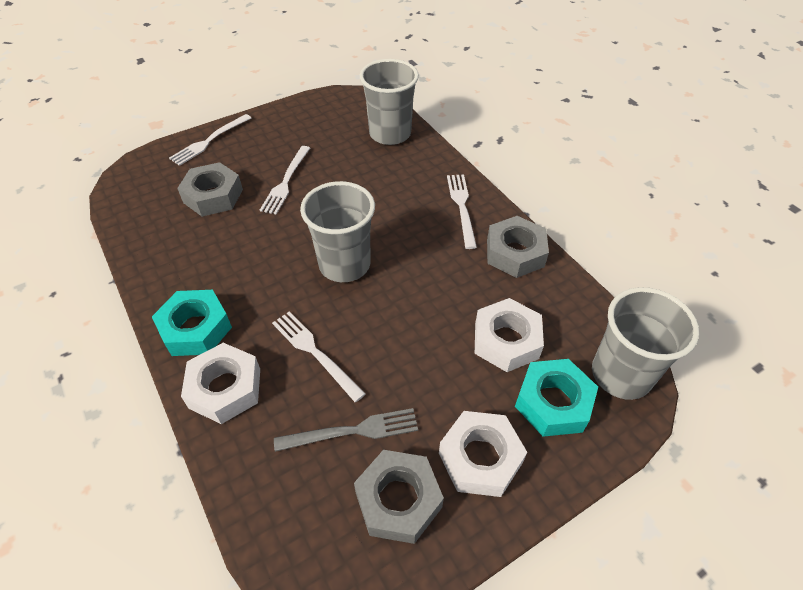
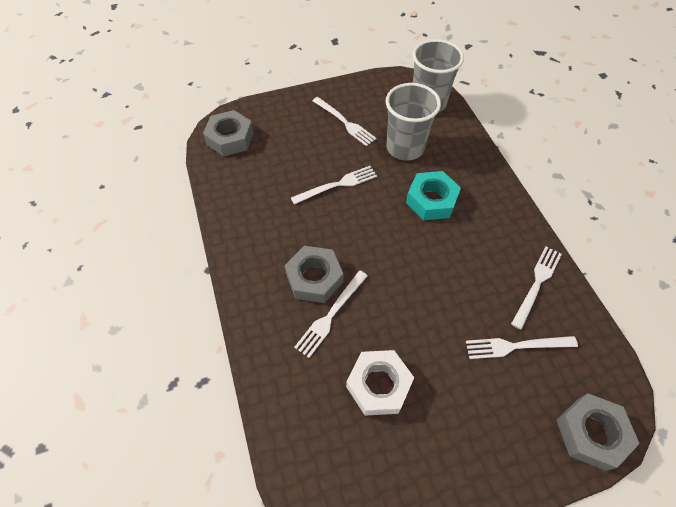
grey cup: 3 -> 2
grey fork: 1 -> 0
turquoise nut: 2 -> 1
white fork: 4 -> 5
white nut: 3 -> 1

